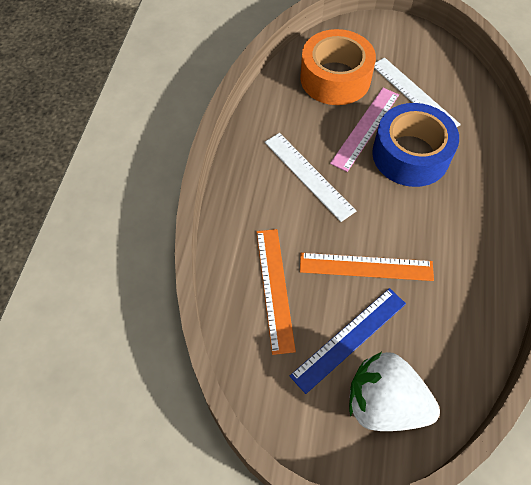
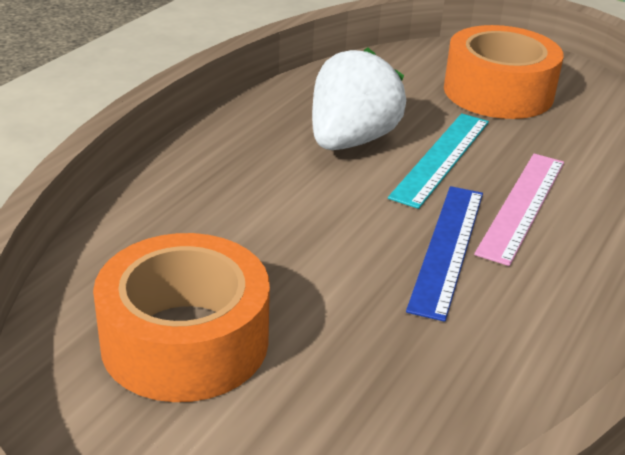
blue tape: 1 -> 0
orange ruler: 2 -> 0
orange tape: 1 -> 2
turquoise ruler: 0 -> 1
white ruler: 2 -> 0

